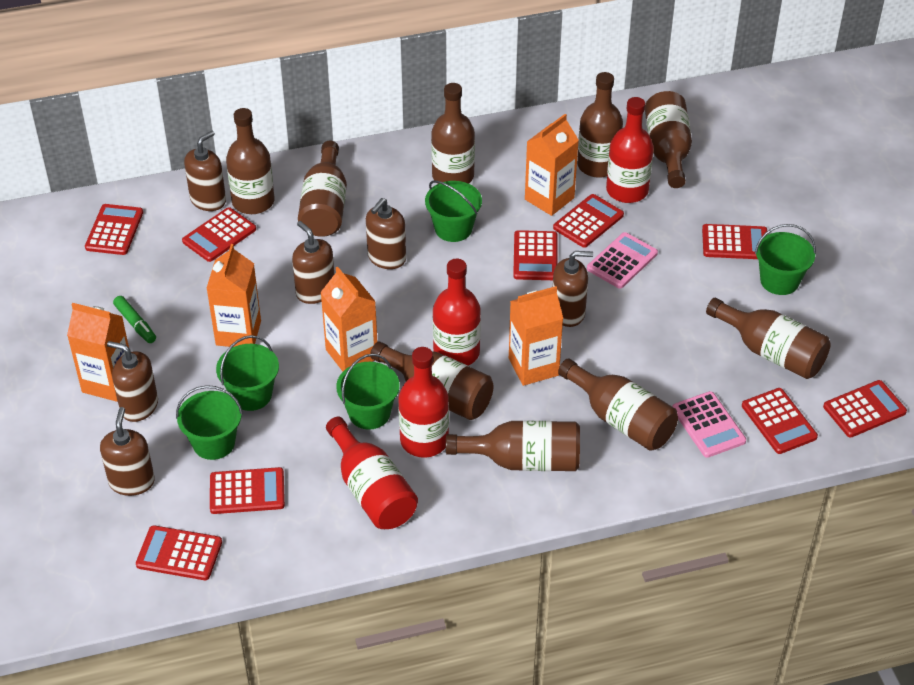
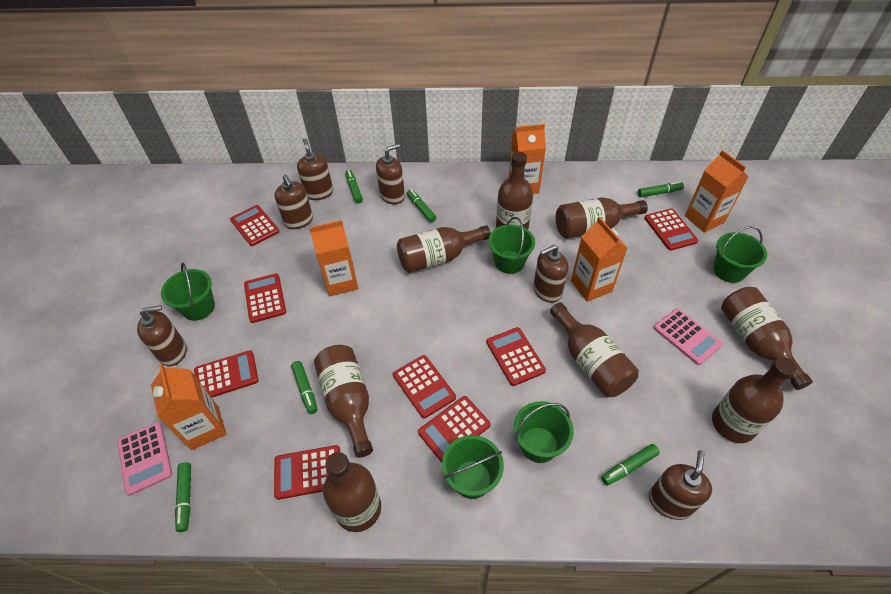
brown bottle: 9 -> 8
green marker: 1 -> 6
red bottle: 4 -> 0
red calculator: 9 -> 8

